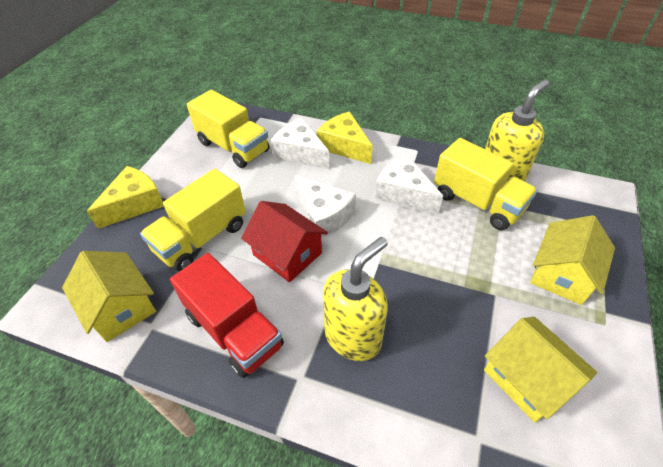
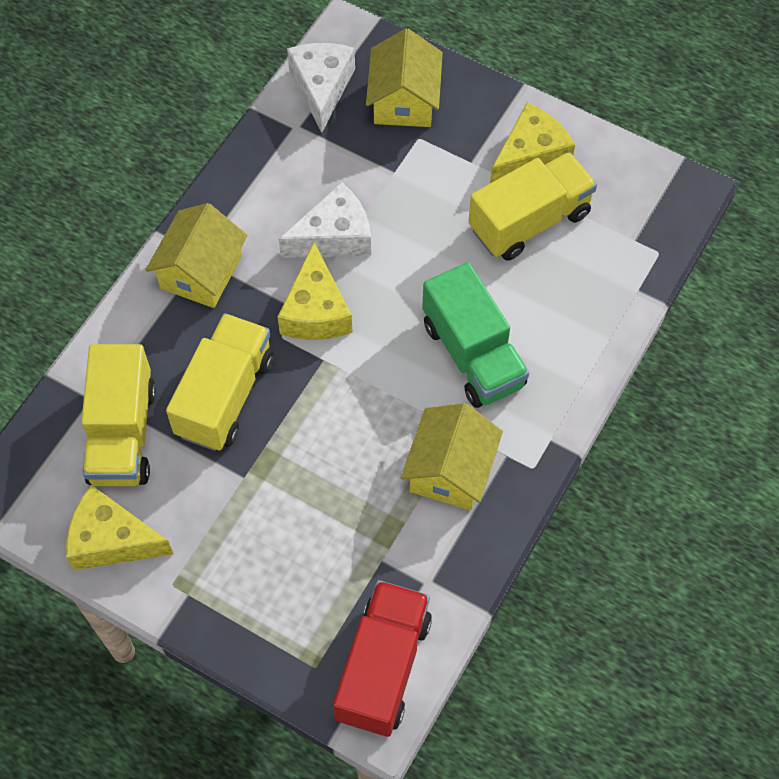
green truck: 0 -> 1
red house: 1 -> 0
white cheese: 3 -> 2
yellow cheese: 2 -> 3
yellow soap dispenser: 2 -> 0

